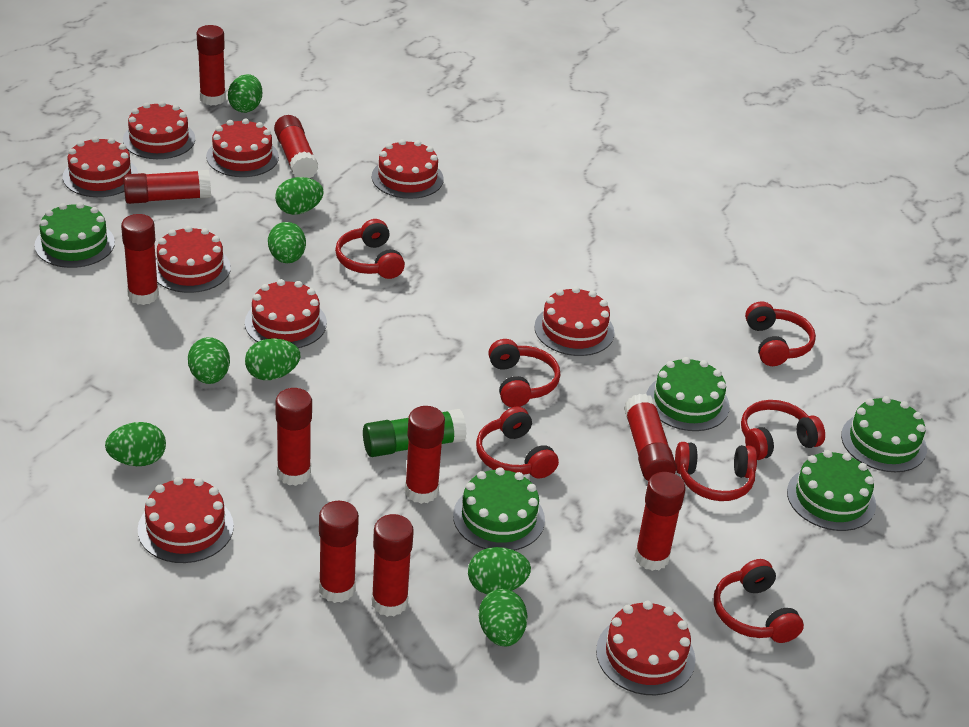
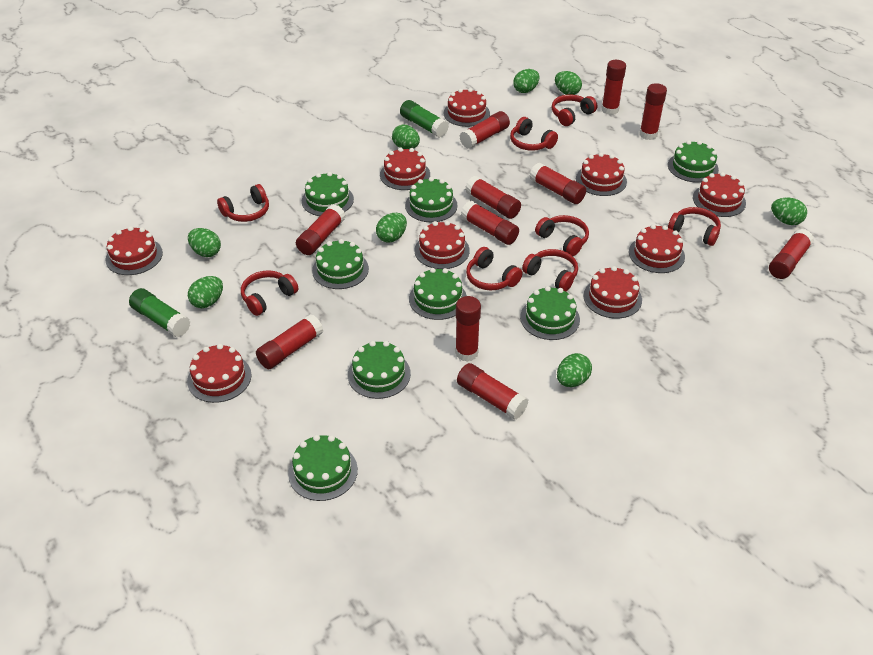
green cake: 5 -> 8
green glue stick: 1 -> 2
red glue stick: 10 -> 11
red headphones: 7 -> 8

